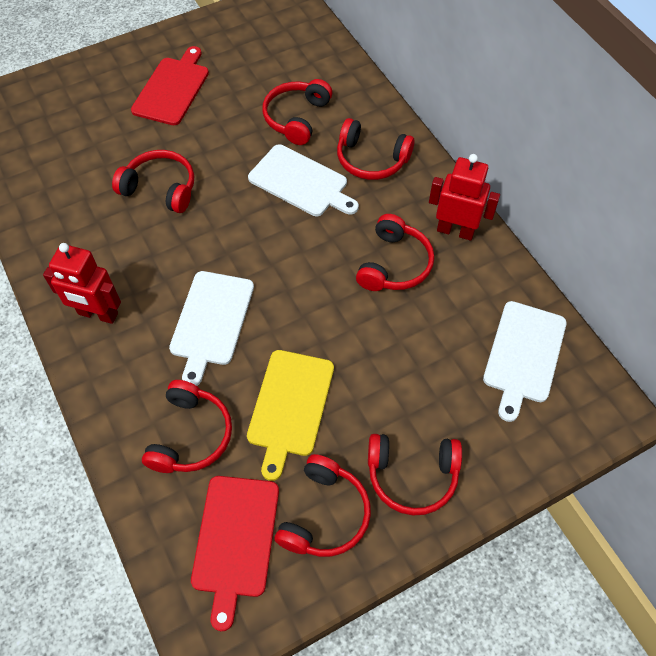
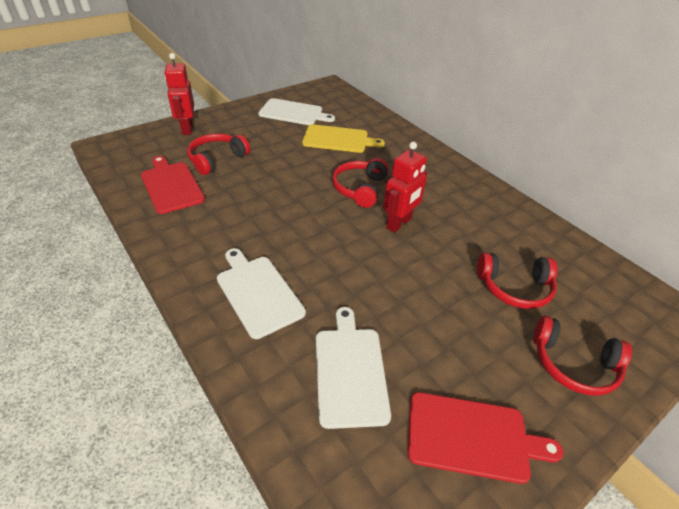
red headphones: 7 -> 4

